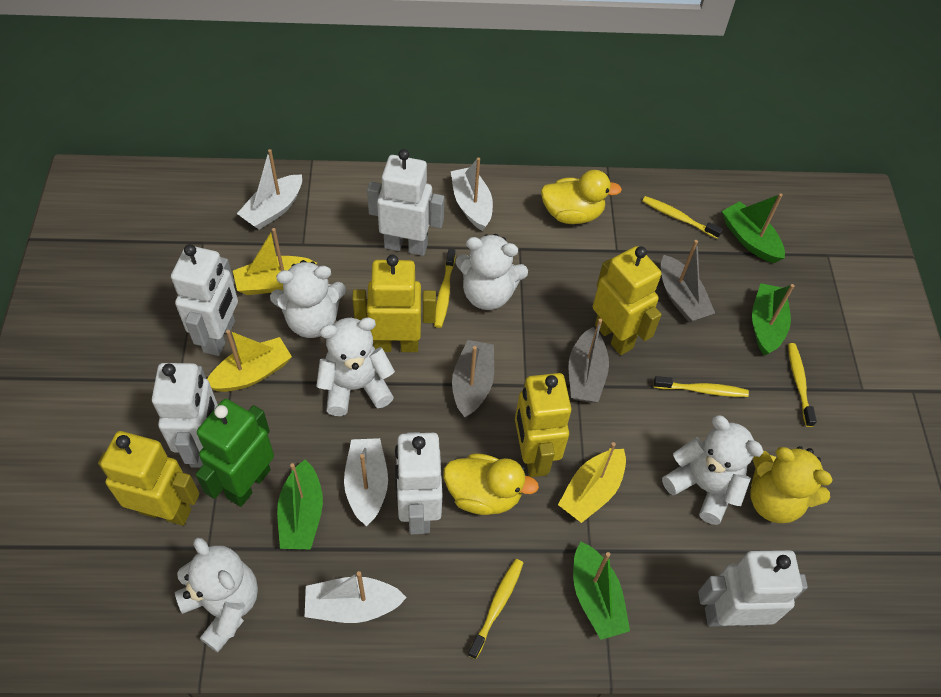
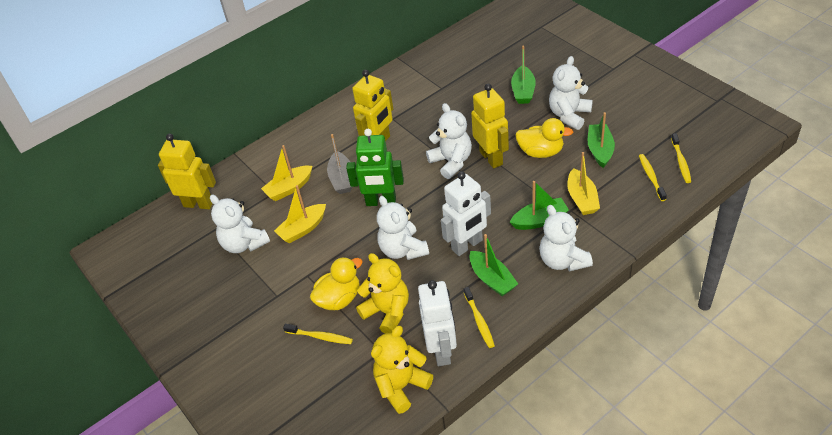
grey boat: 3 -> 1
white boat: 4 -> 0
white robot: 5 -> 2
yellow robot: 4 -> 3
yellow teddy bear: 1 -> 2
yellow toothbrush: 5 -> 4

